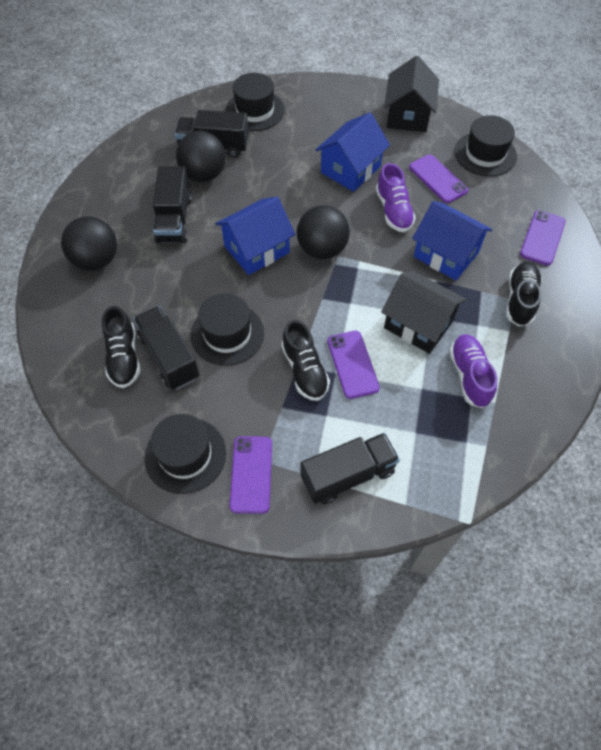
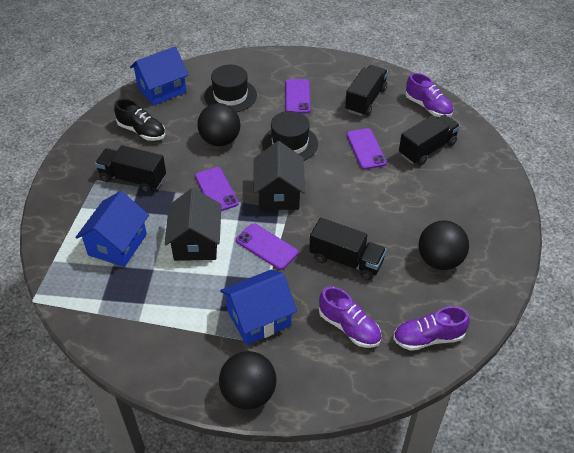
black hat: 4 -> 2
black shoe: 3 -> 1
purple shoe: 2 -> 3

